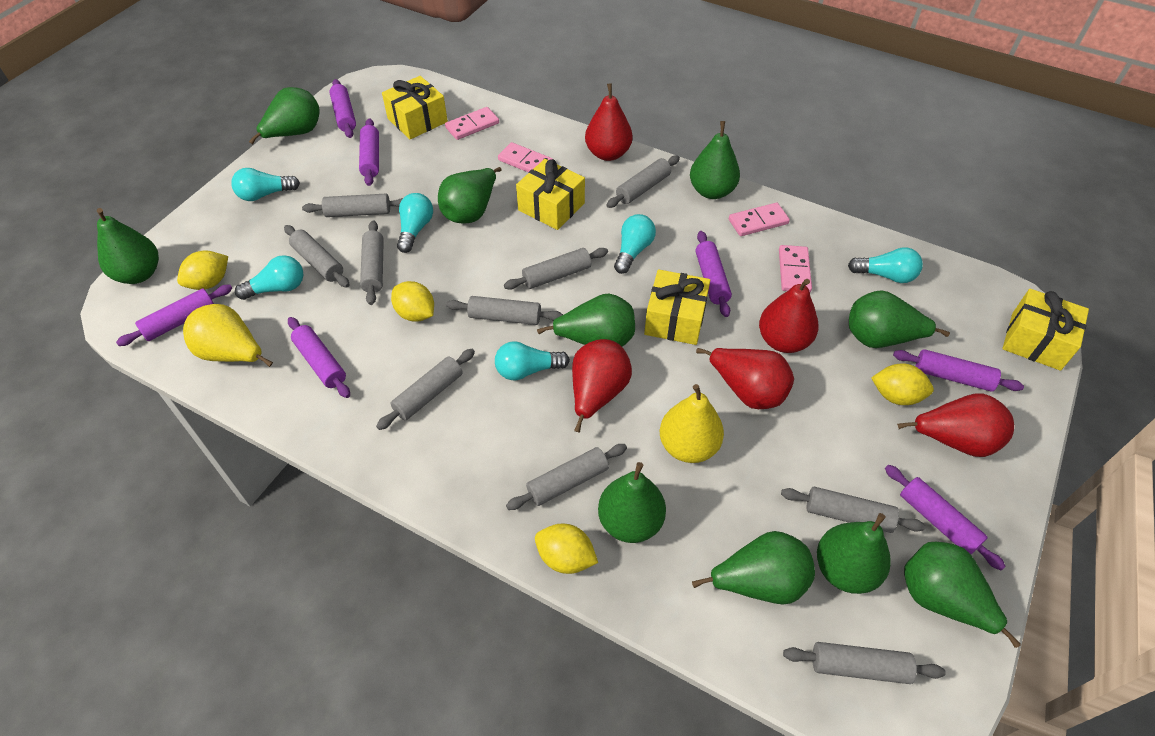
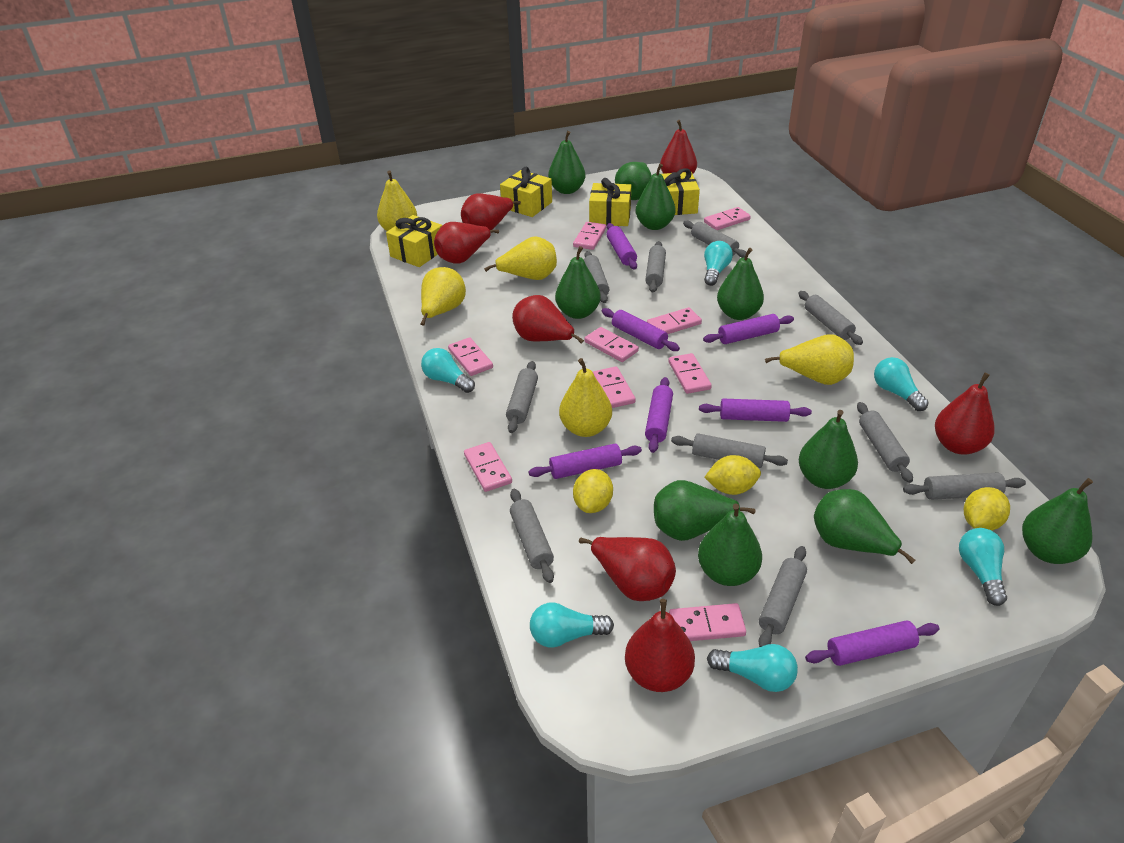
pink domino: 4 -> 9
red pear: 5 -> 7
yellow lemon: 4 -> 3
yellow pear: 2 -> 5

